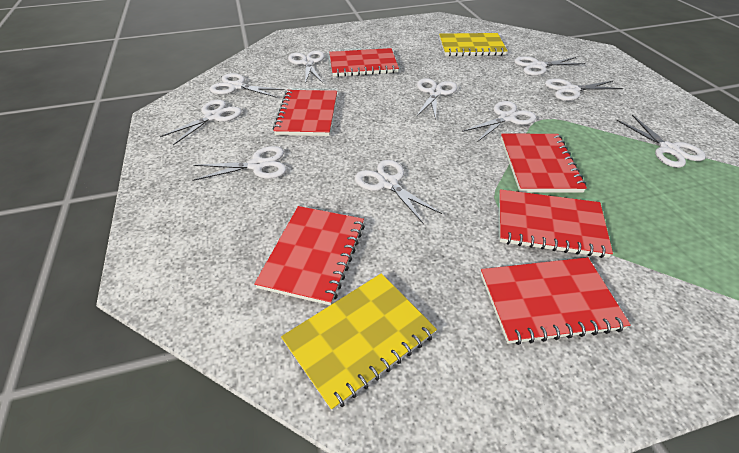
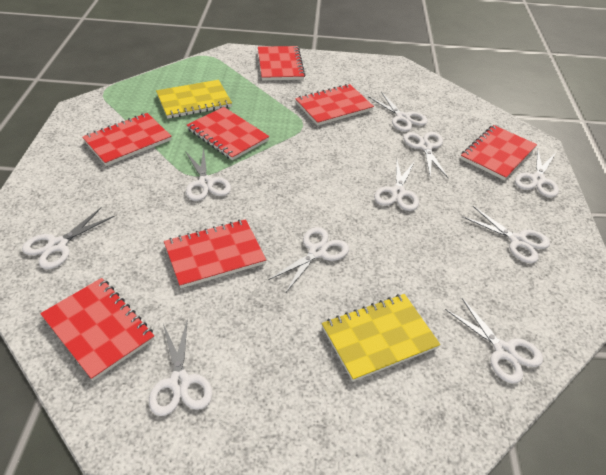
red notebook: 6 -> 7

